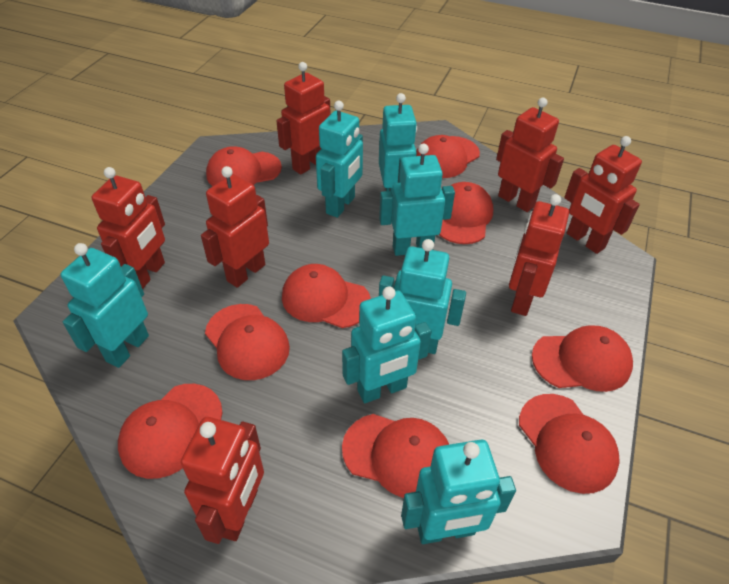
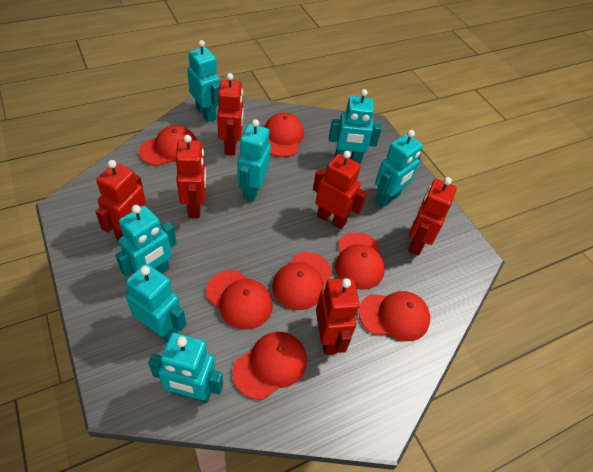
red cap: 9 -> 7
red robot: 7 -> 6

